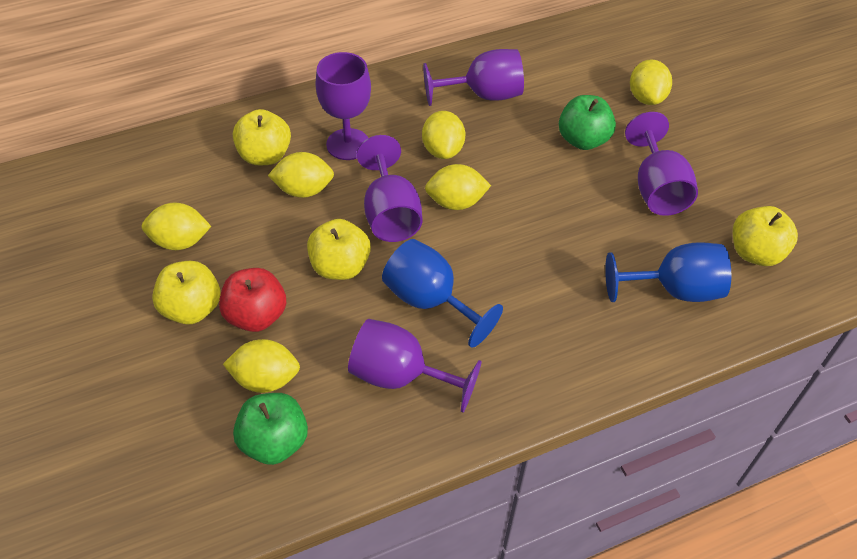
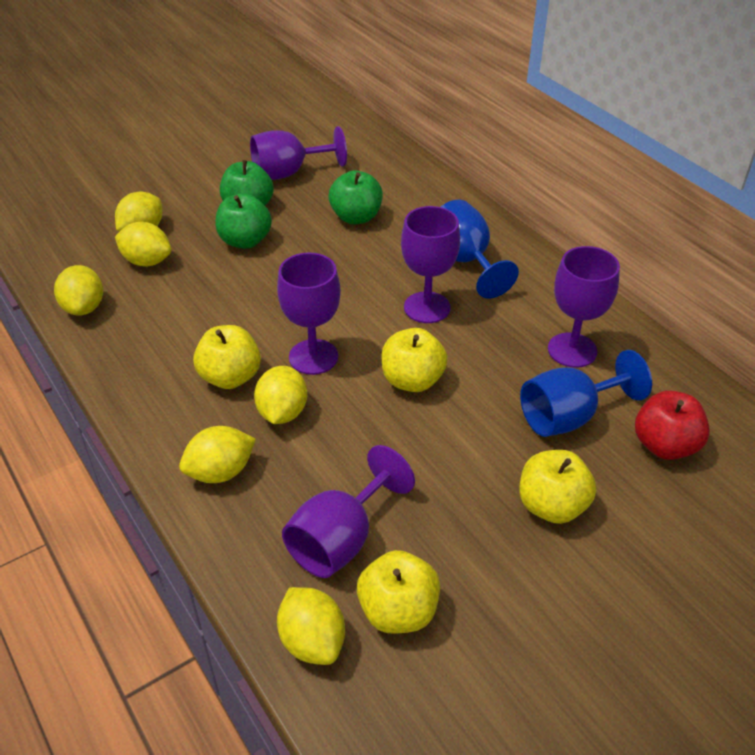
green apple: 2 -> 3

